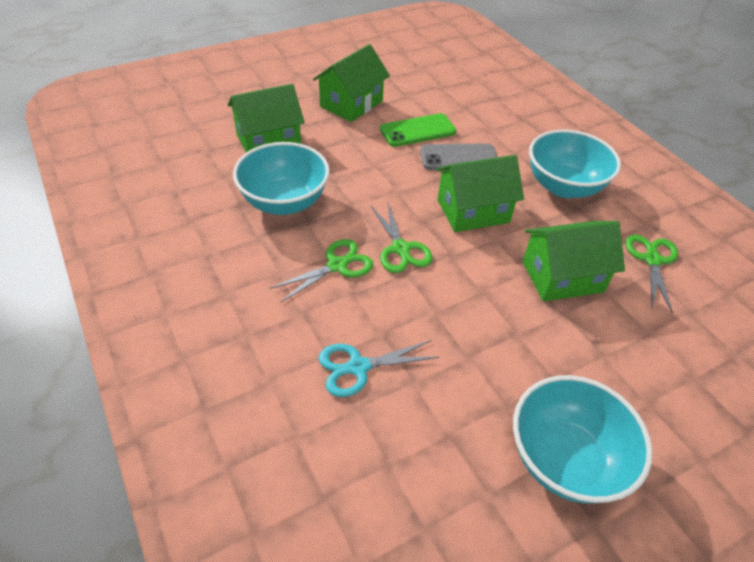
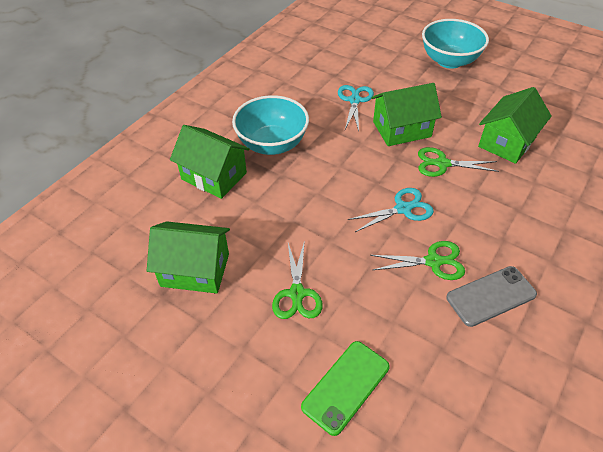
turquoise bowl: 3 -> 2
turquoise scissors: 1 -> 2

